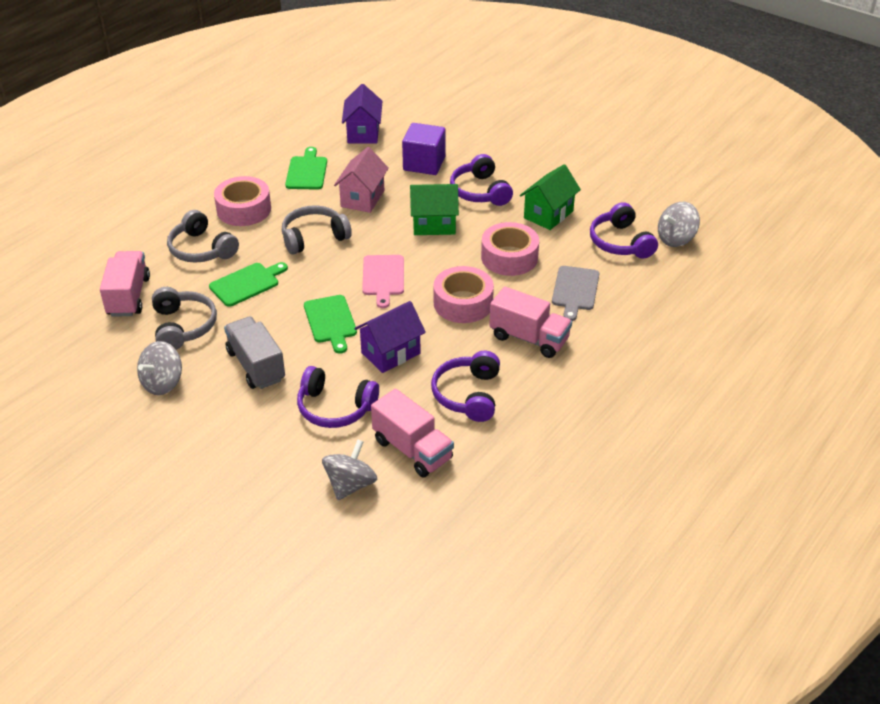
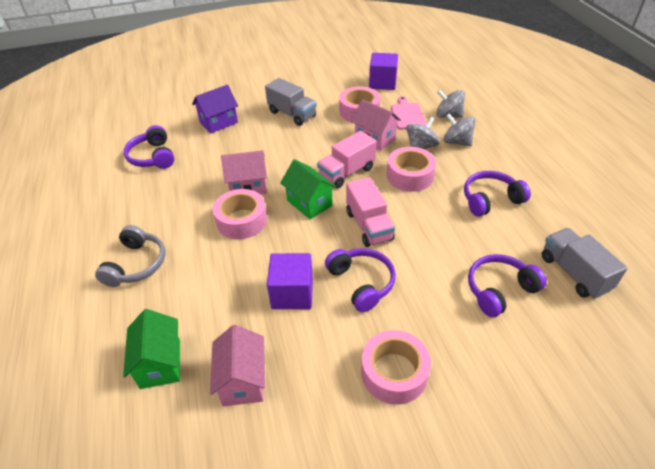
green cutting board: 3 -> 0
grey cutting board: 1 -> 0
grey headphones: 3 -> 1
grey truck: 1 -> 2
pink house: 1 -> 3
pink tape: 3 -> 4
pink truck: 3 -> 2
purple cube: 1 -> 2
purple house: 2 -> 1

